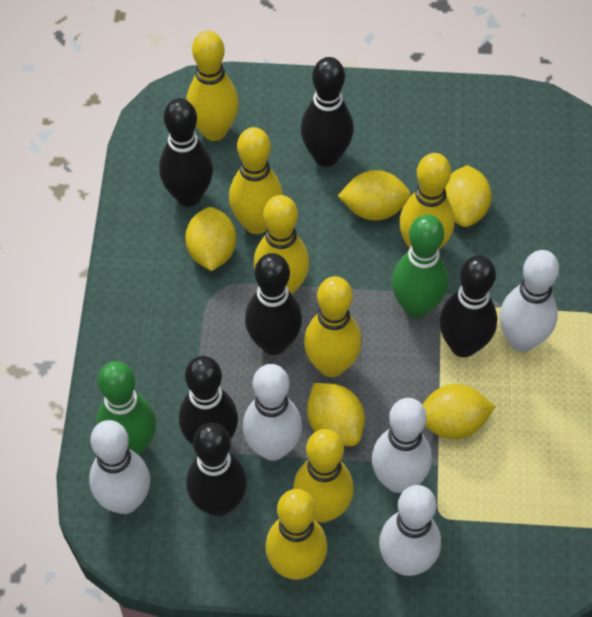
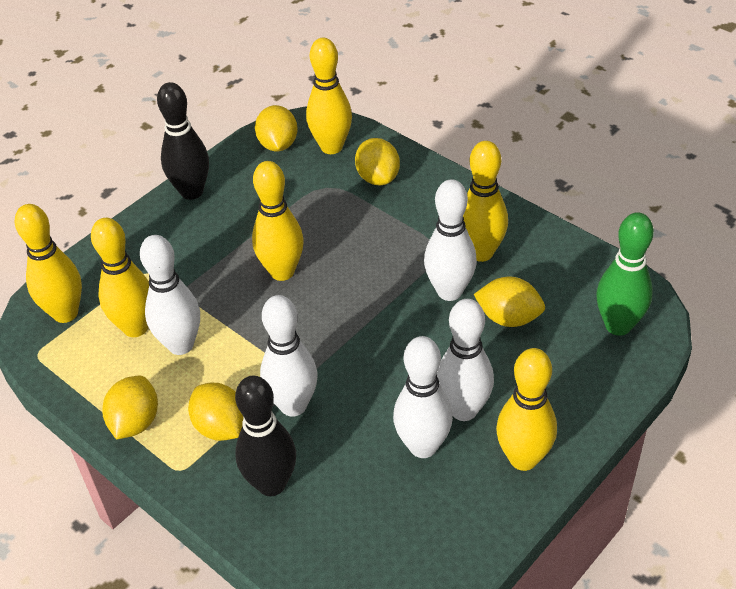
black bowling pin: 6 -> 2
green bowling pin: 2 -> 1
yellow bowling pin: 7 -> 6

